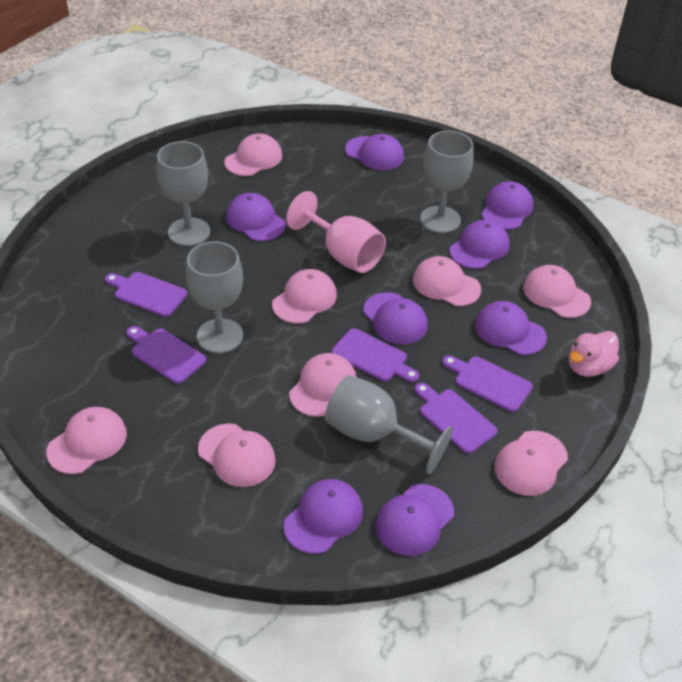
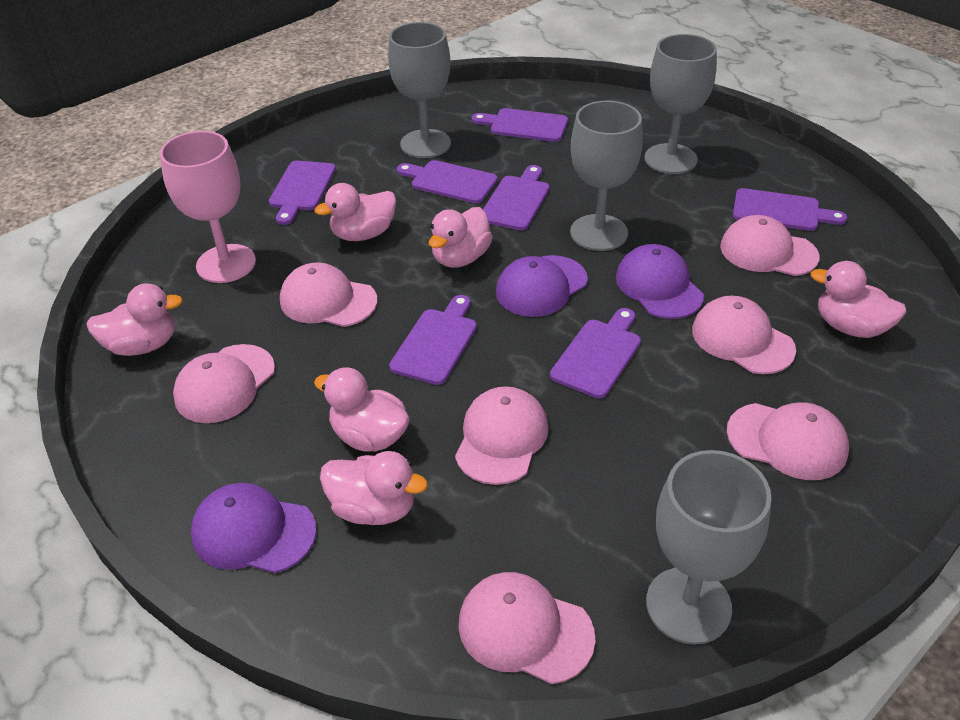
pink cap: 8 -> 7
pink duck: 1 -> 6
purple cap: 8 -> 3
purple cutting board: 5 -> 7

